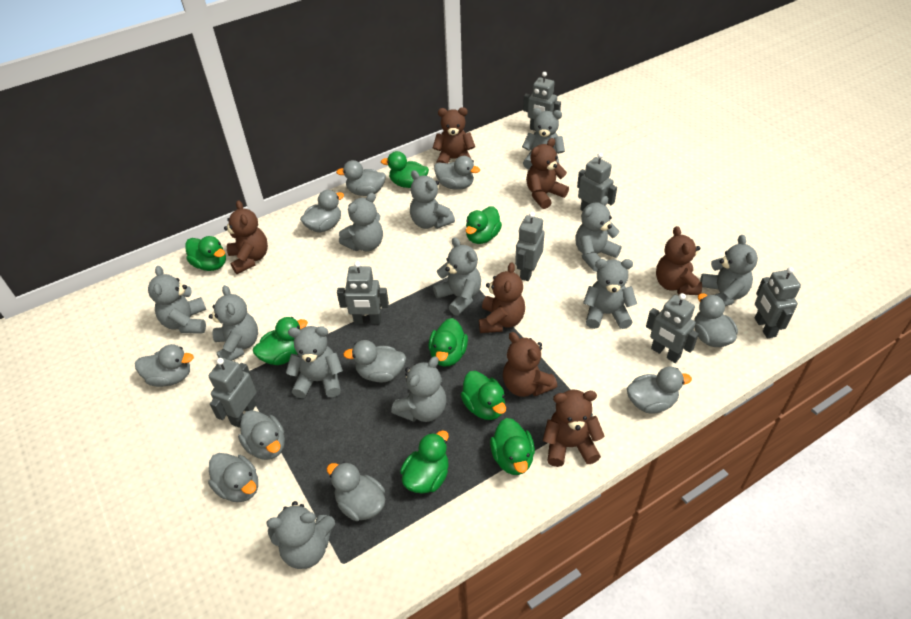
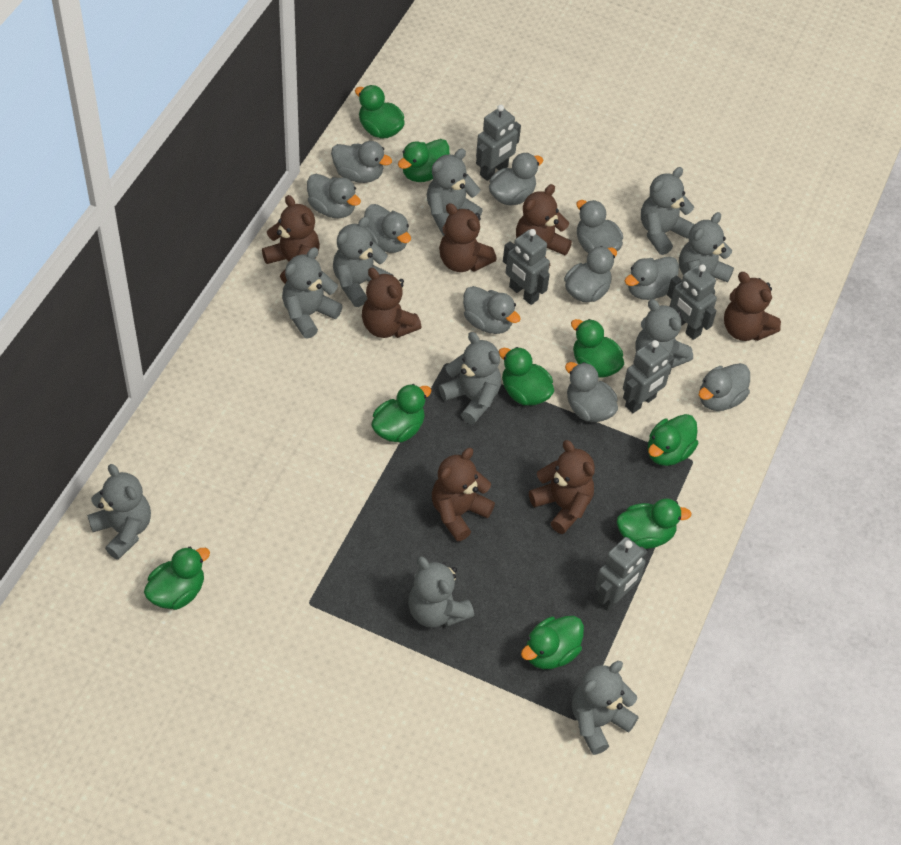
green duck: 8 -> 9
grey robot: 7 -> 5
grey teddy bear: 12 -> 10

